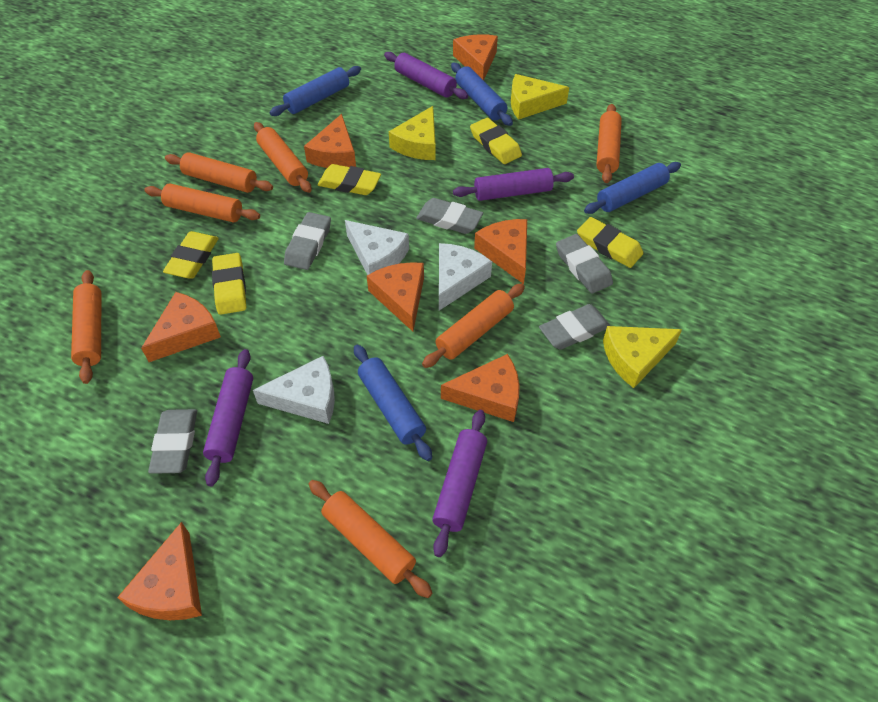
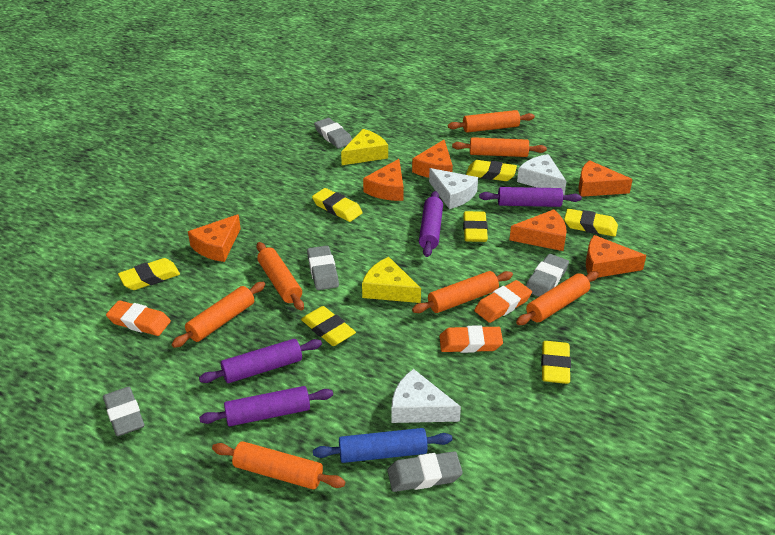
blue rolling pin: 4 -> 1
orange cheese: 7 -> 6
orange eraser: 0 -> 3
yellow cheese: 3 -> 2
yellow eraser: 5 -> 7

